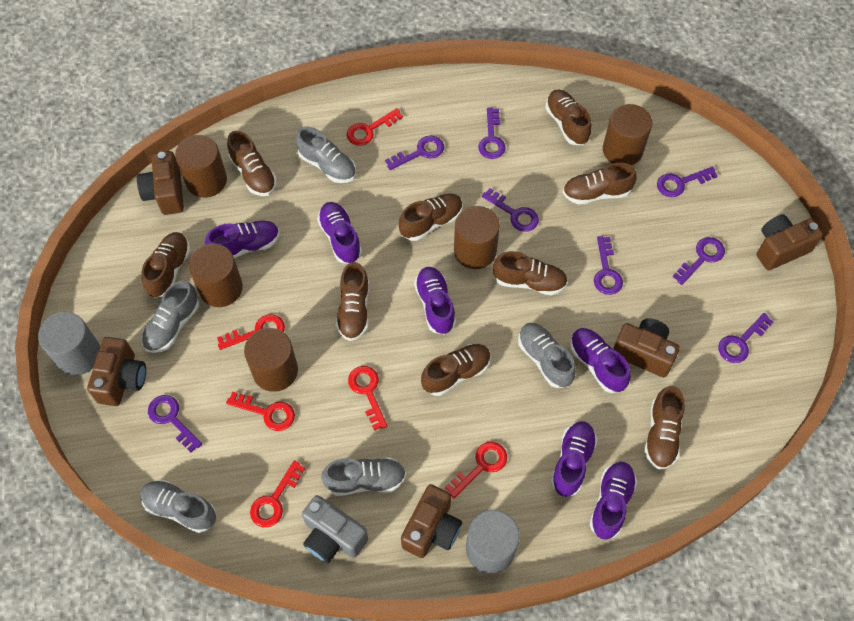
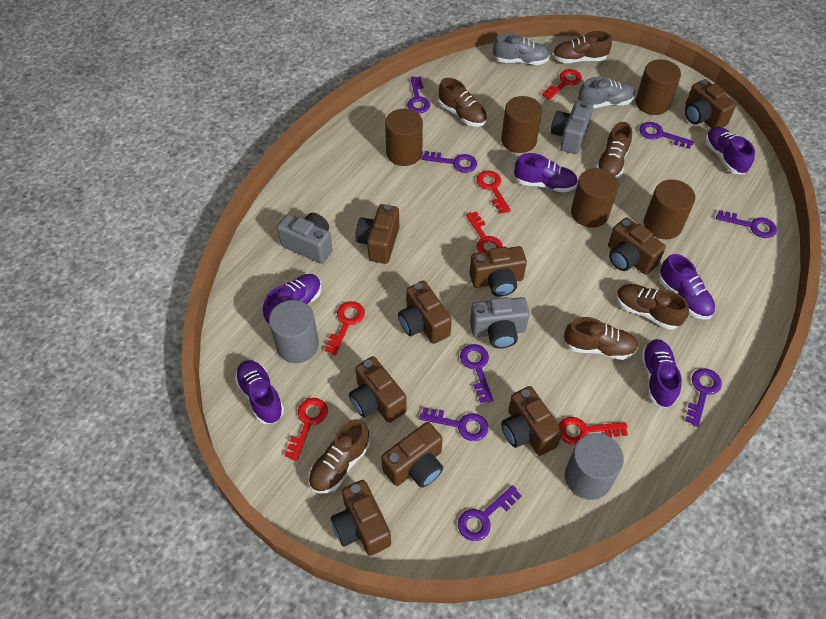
brown camera: 5 -> 9
brown shoe: 9 -> 6
grey camera: 1 -> 3
grey shoe: 5 -> 2

